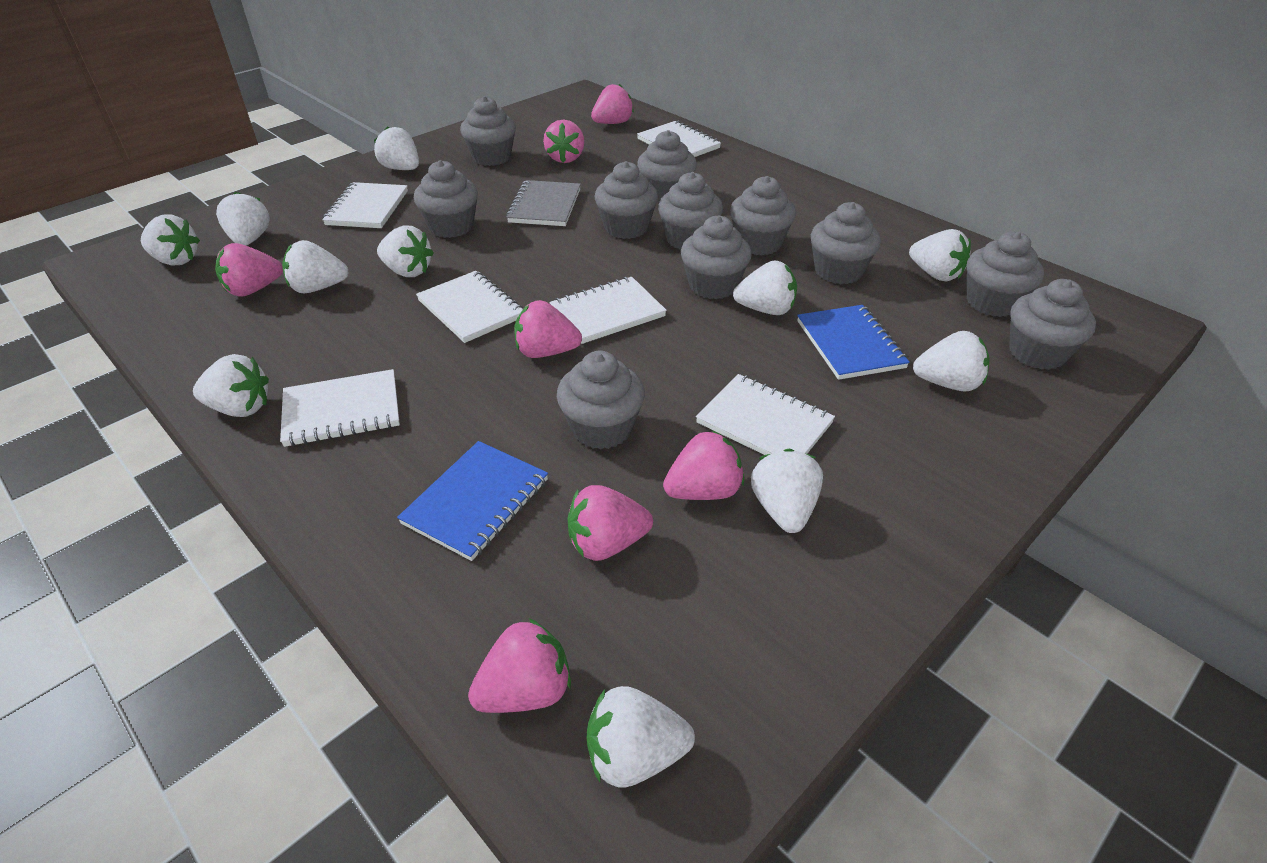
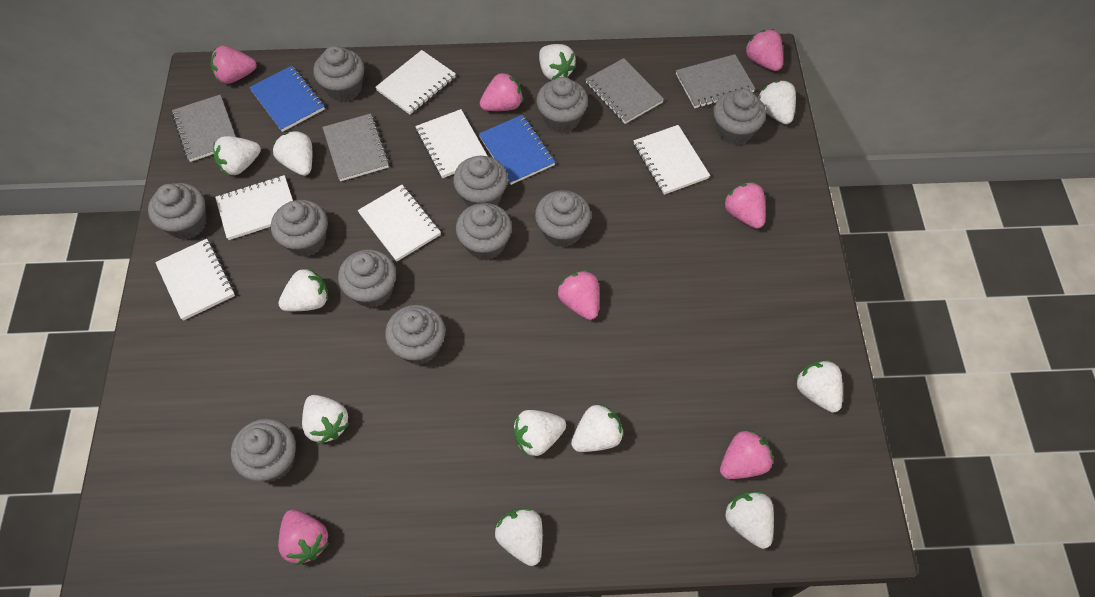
grey notebook: 1 -> 4

